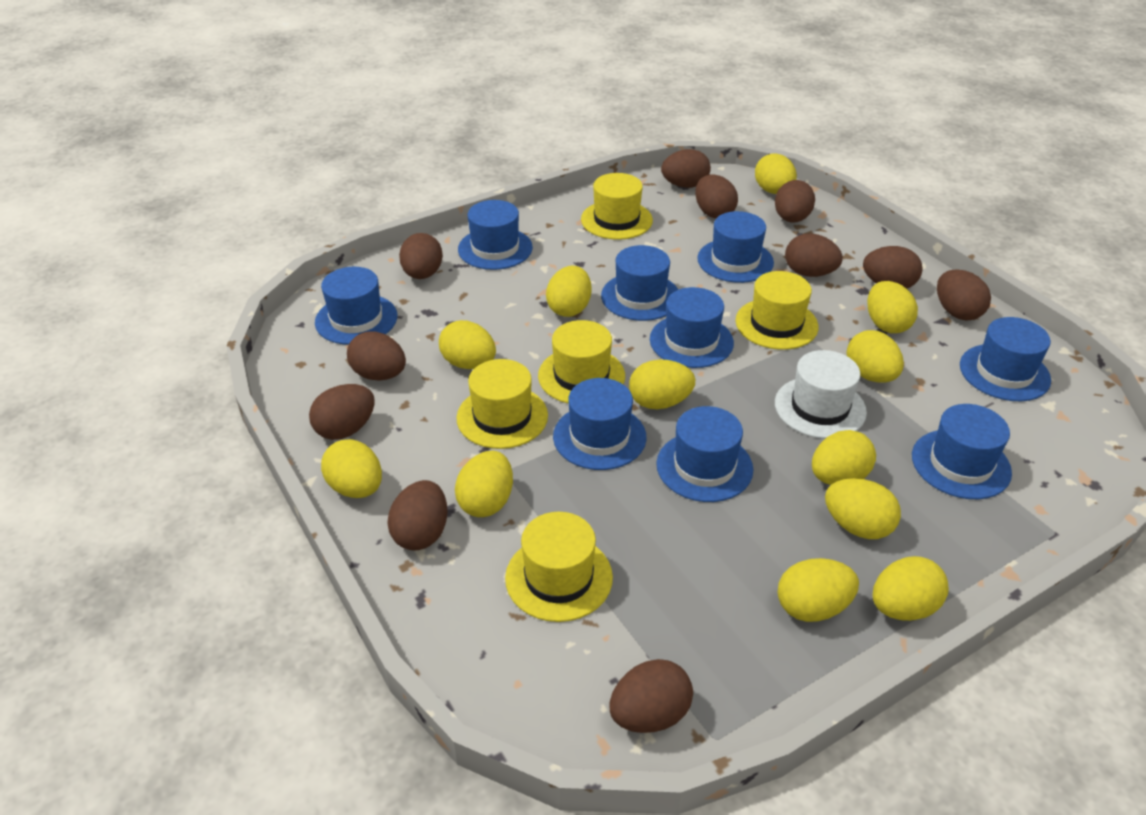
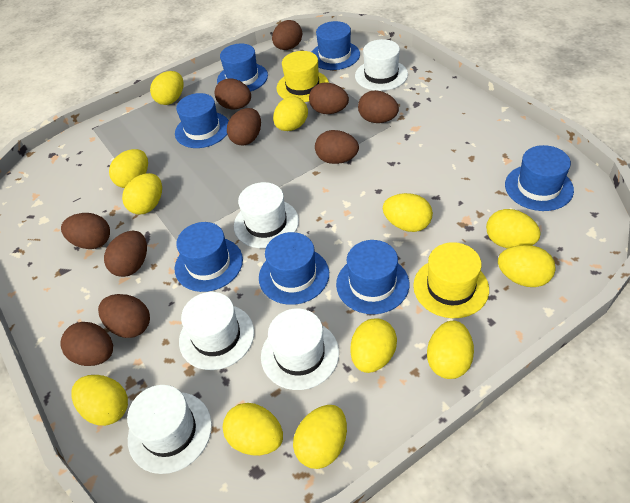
blue hat: 9 -> 7
brown egg: 11 -> 10
white hat: 1 -> 5
yellow hat: 5 -> 2

